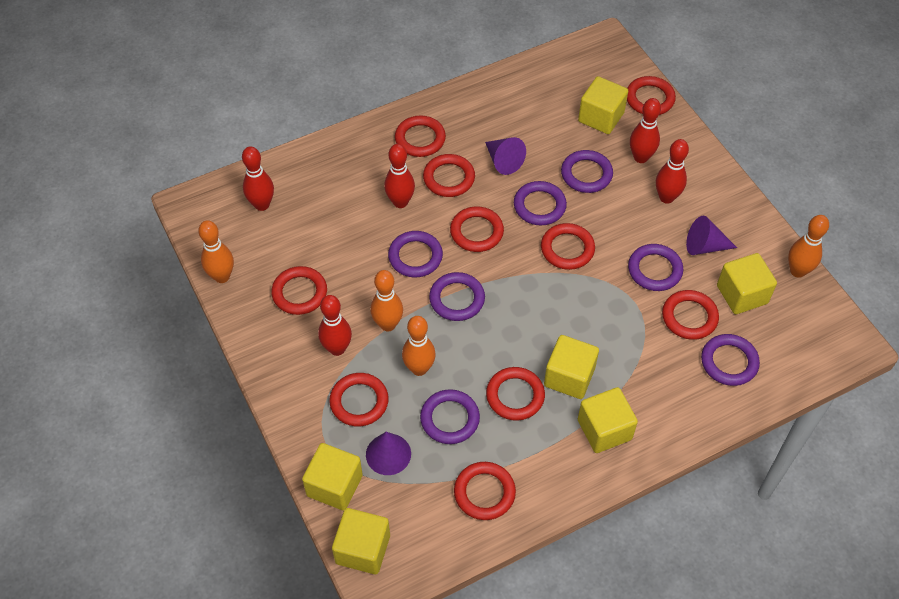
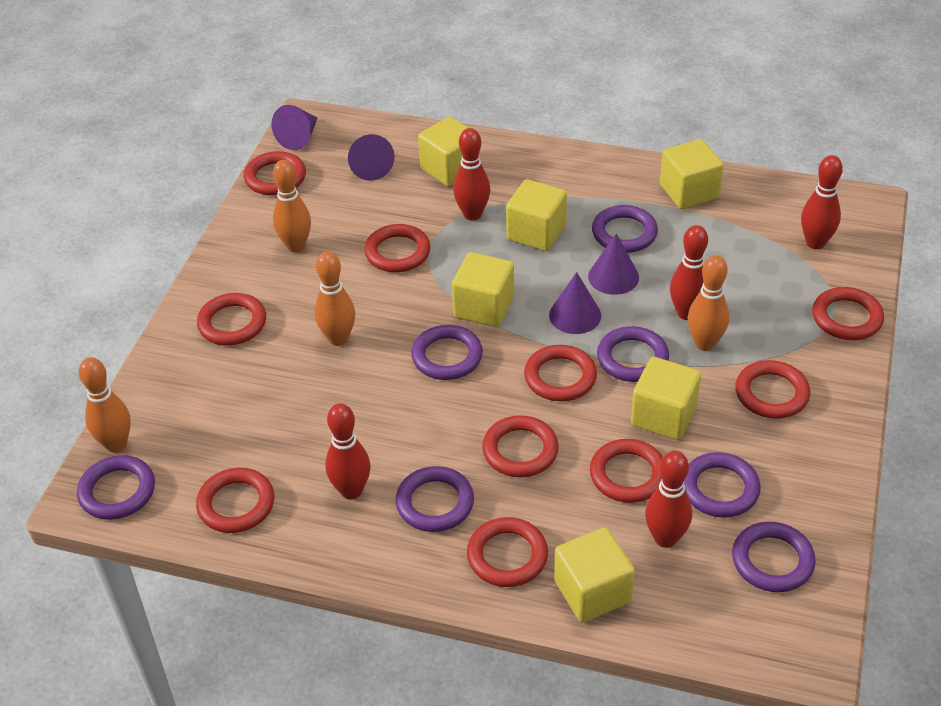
purple cone: 3 -> 4

